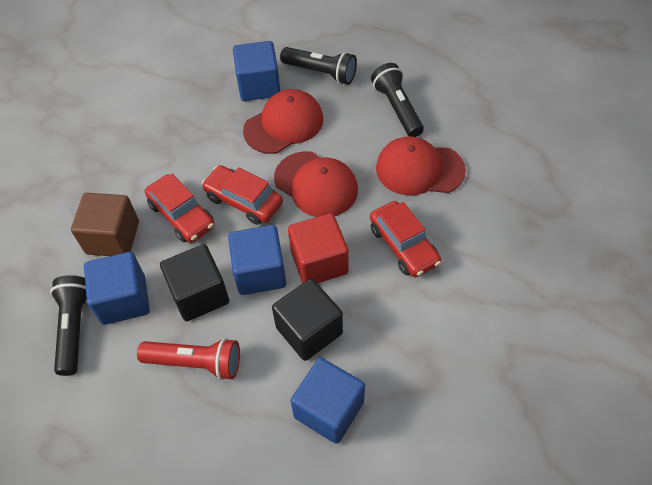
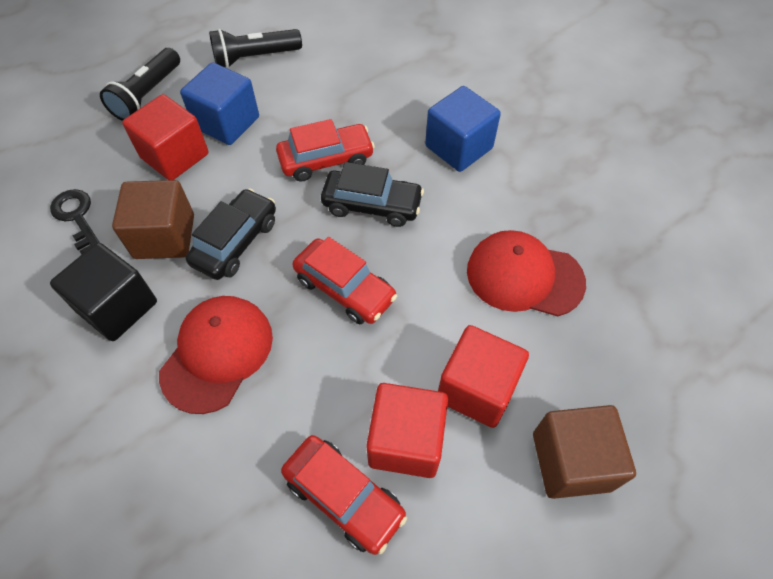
black car: 0 -> 2
black cube: 2 -> 1
black flashlight: 3 -> 2
black key: 0 -> 1
blue cube: 4 -> 2
brown cube: 1 -> 2
red cap: 3 -> 2
red cube: 1 -> 3
red flashlight: 1 -> 0

